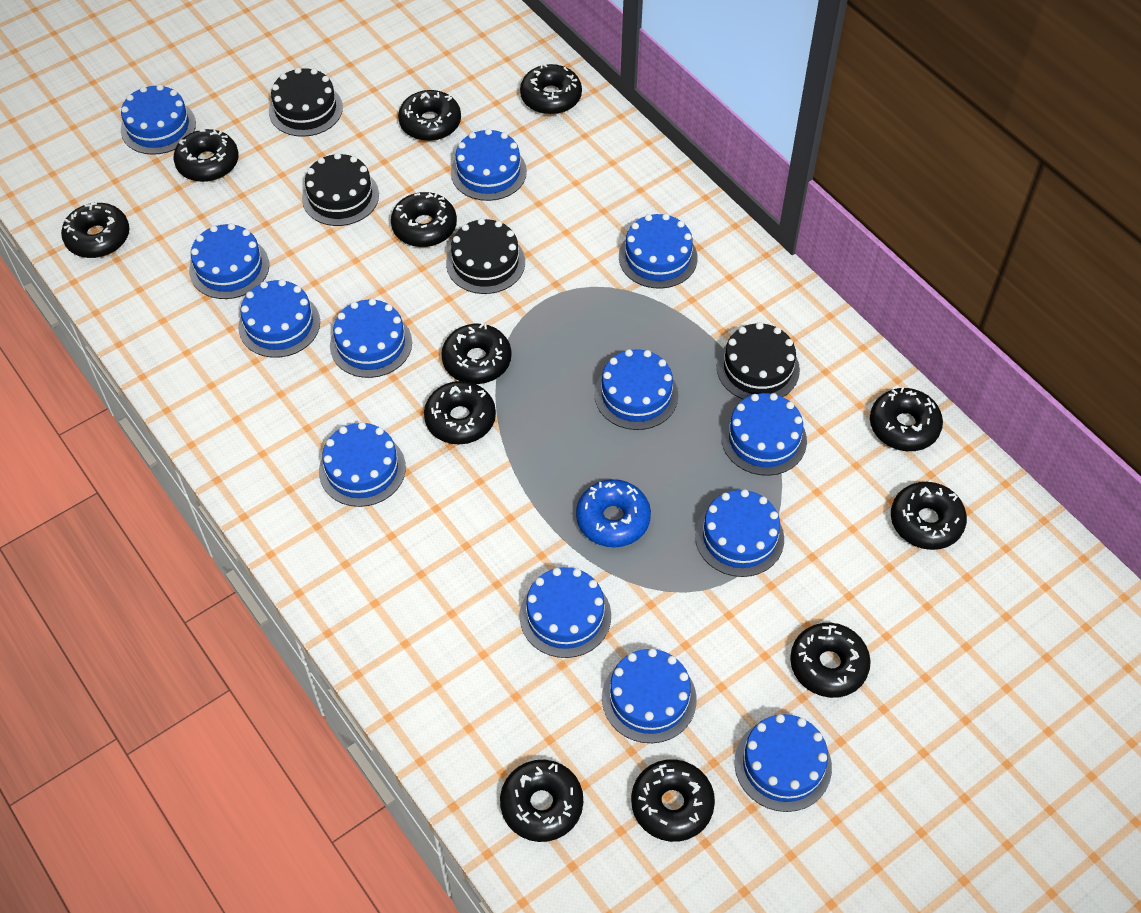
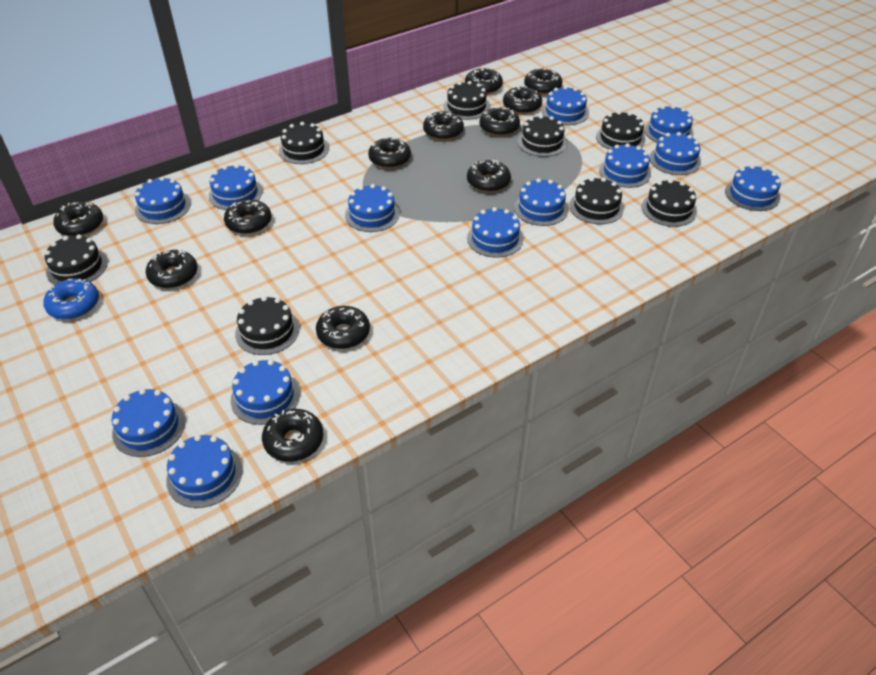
black cake: 4 -> 8

